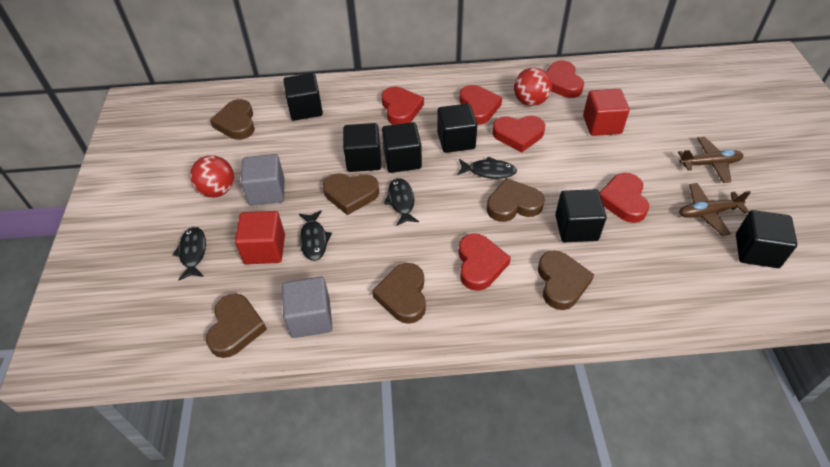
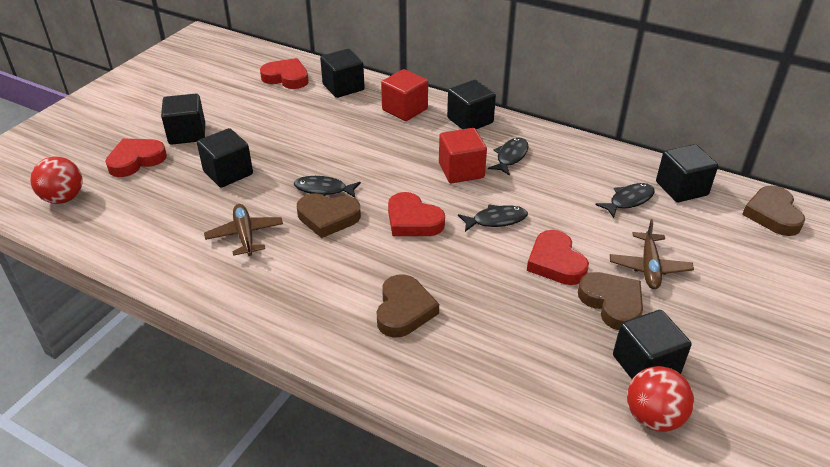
brown heart: 6 -> 4
grey cube: 2 -> 0
red heart: 6 -> 4

